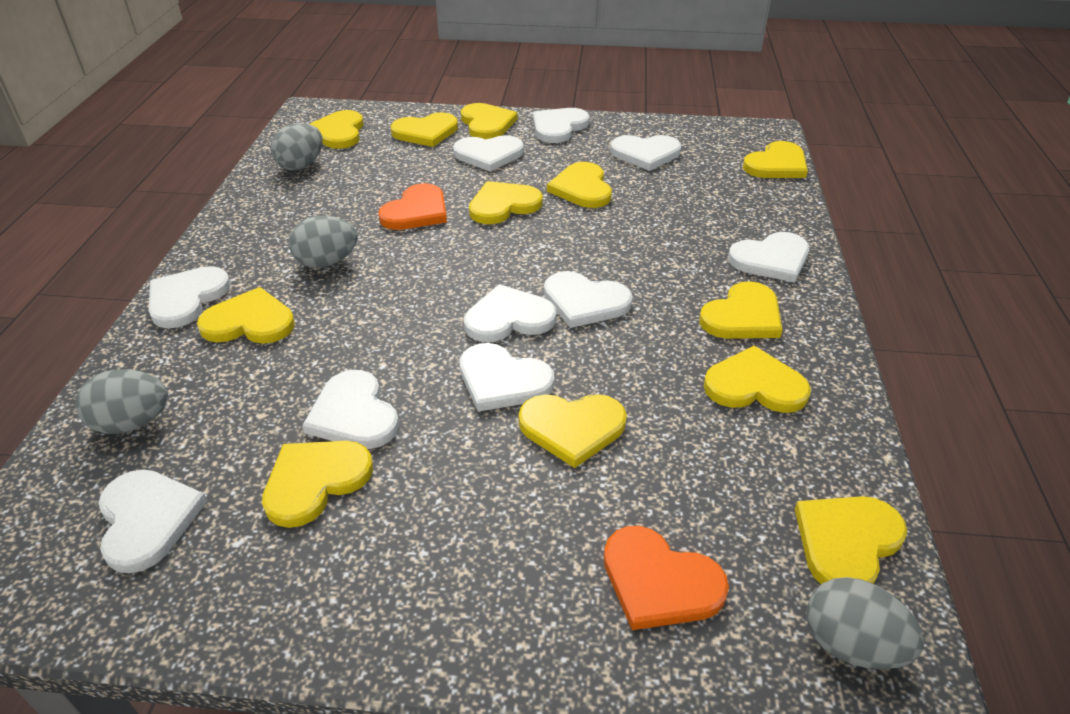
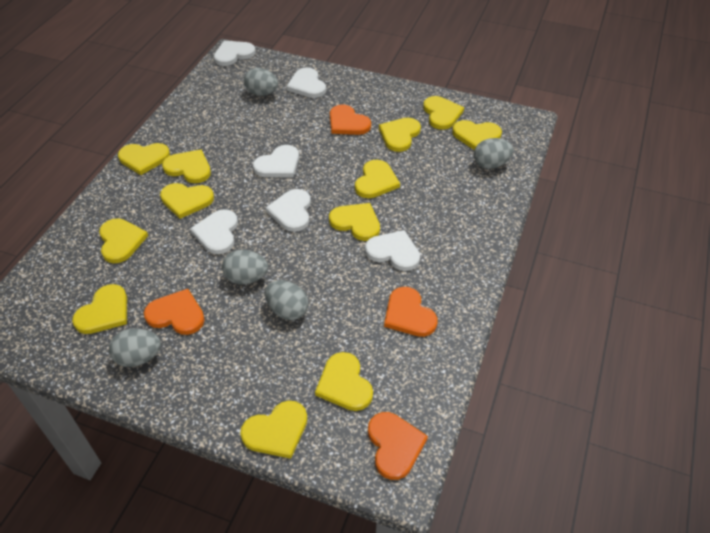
grey egg: 4 -> 5
orange heart: 2 -> 4
white heart: 10 -> 6

